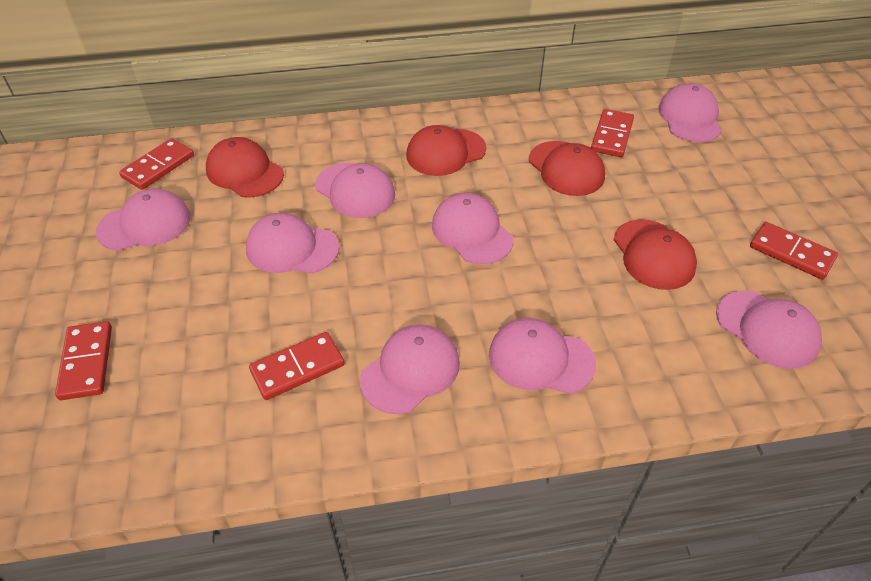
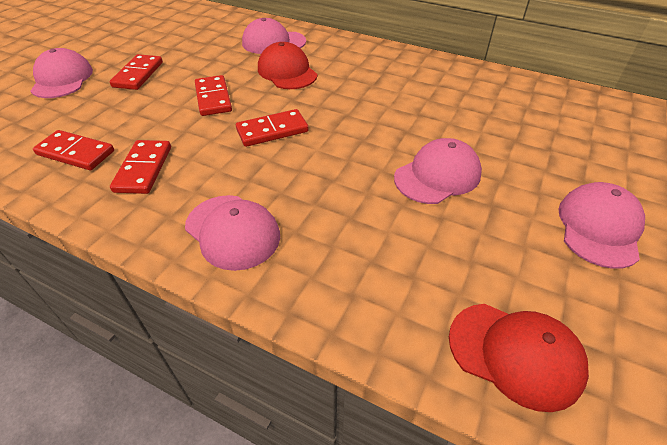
pink cap: 8 -> 5
red cap: 4 -> 2

